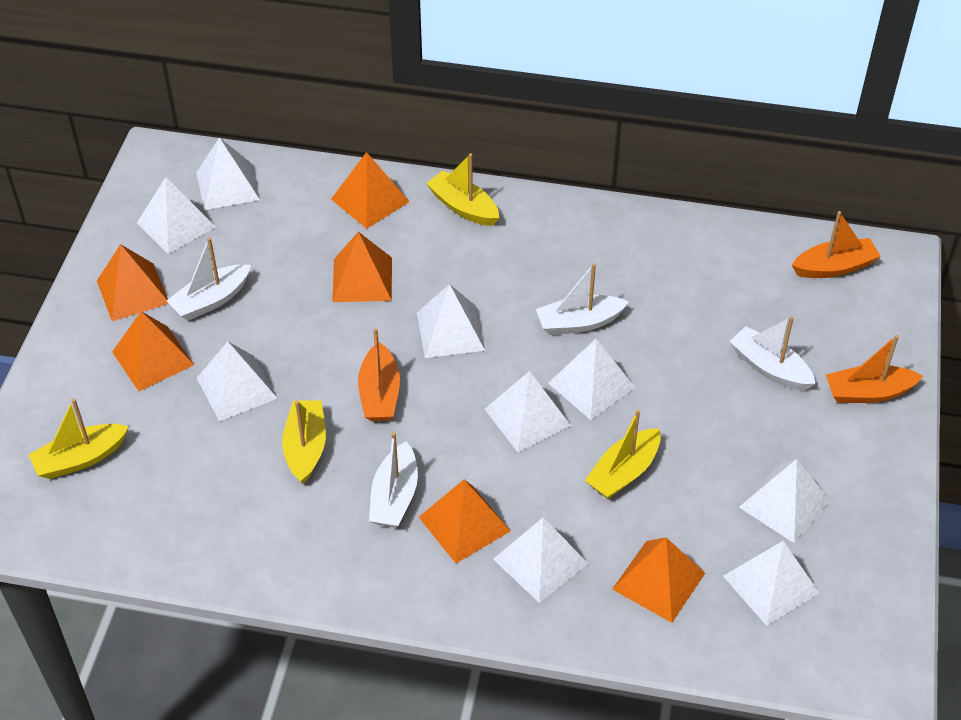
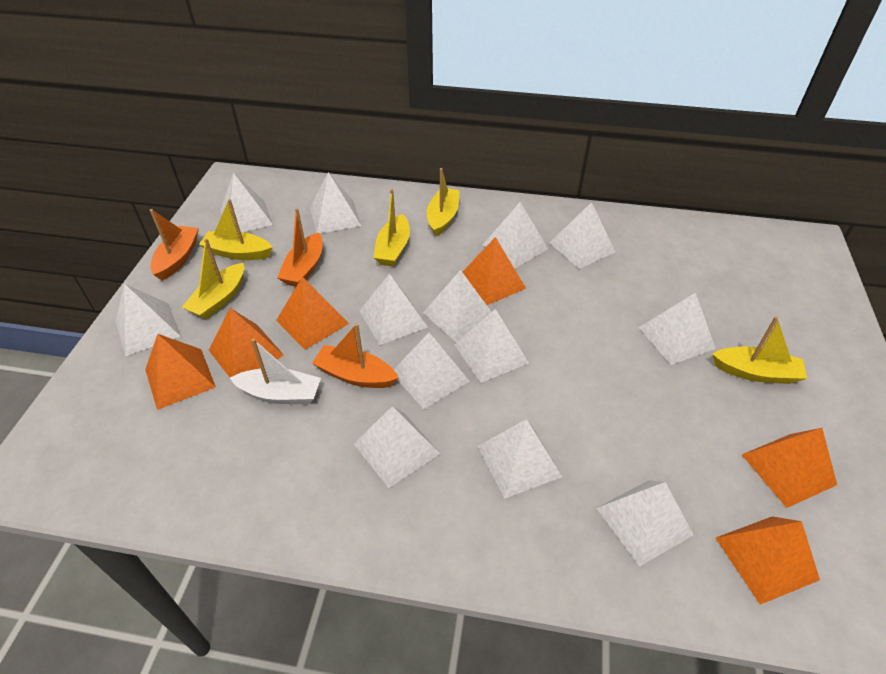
white boat: 4 -> 1
white pyramid: 9 -> 13
yellow boat: 4 -> 5

